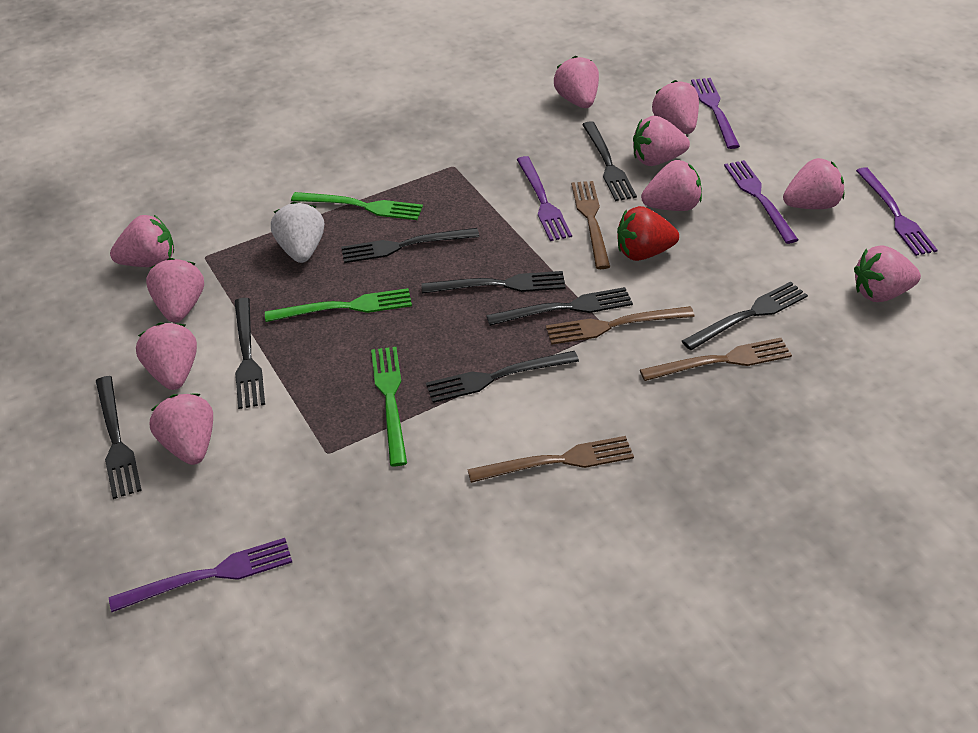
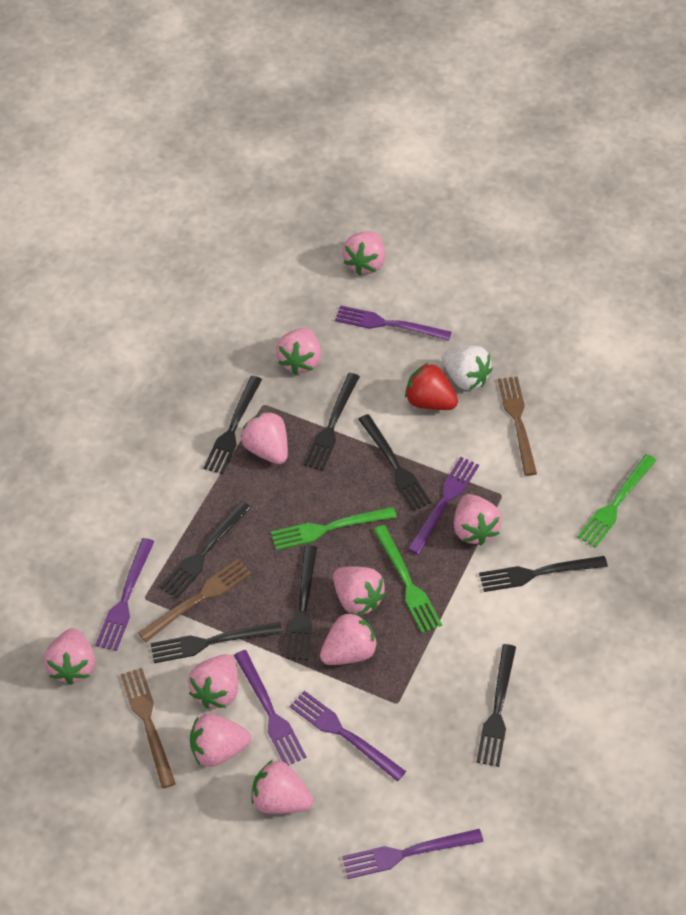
brown fork: 4 -> 3
purple fork: 5 -> 6

